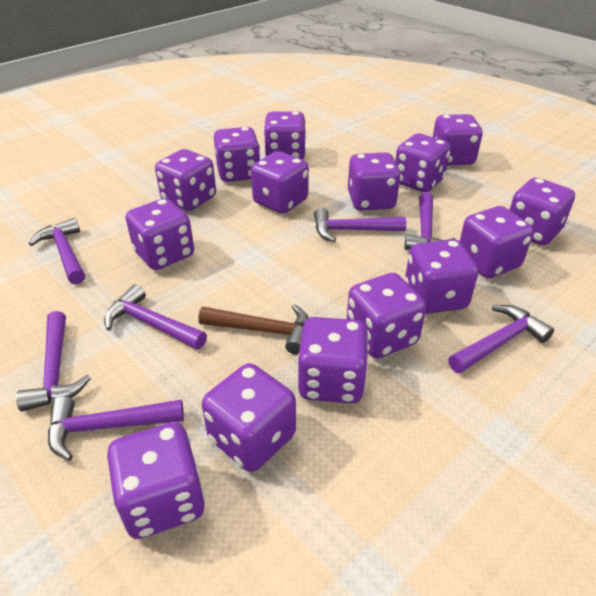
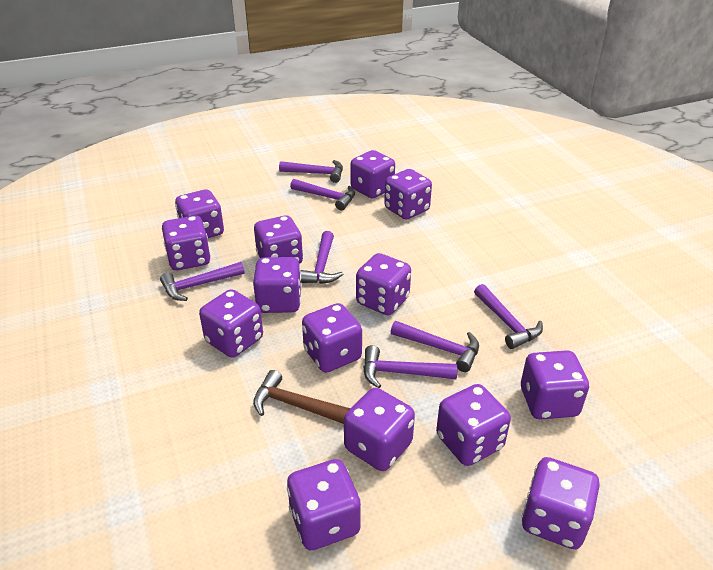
purple dice: 15 -> 14

